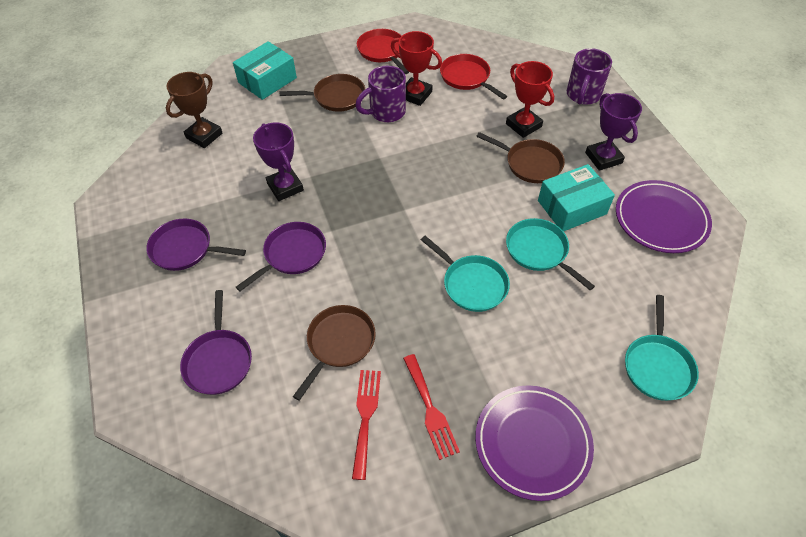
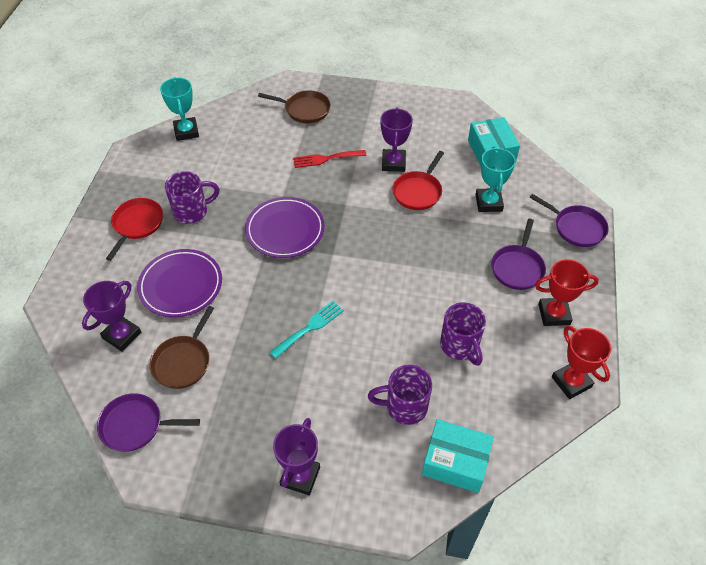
brown pan: 3 -> 2
brown trophy: 1 -> 0
purple mug: 2 -> 3
purple trophy: 2 -> 3
red fork: 2 -> 1
turquoise fork: 0 -> 1
turquoise pan: 3 -> 0
turquoise trophy: 0 -> 2

